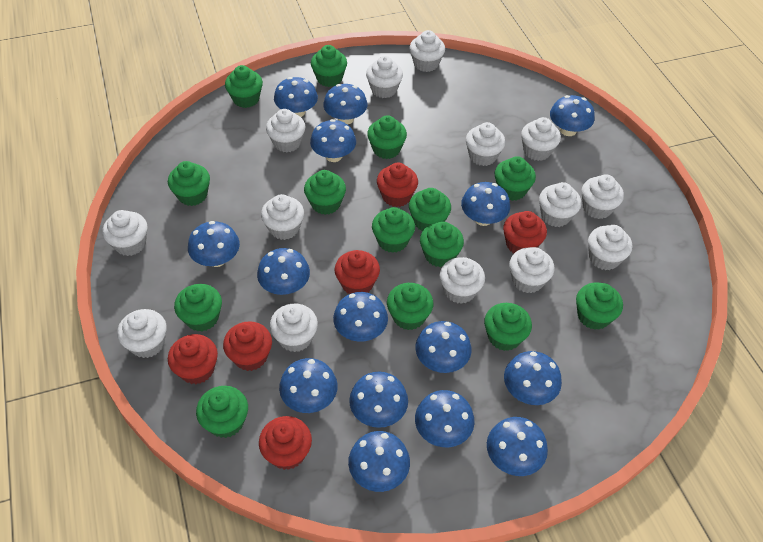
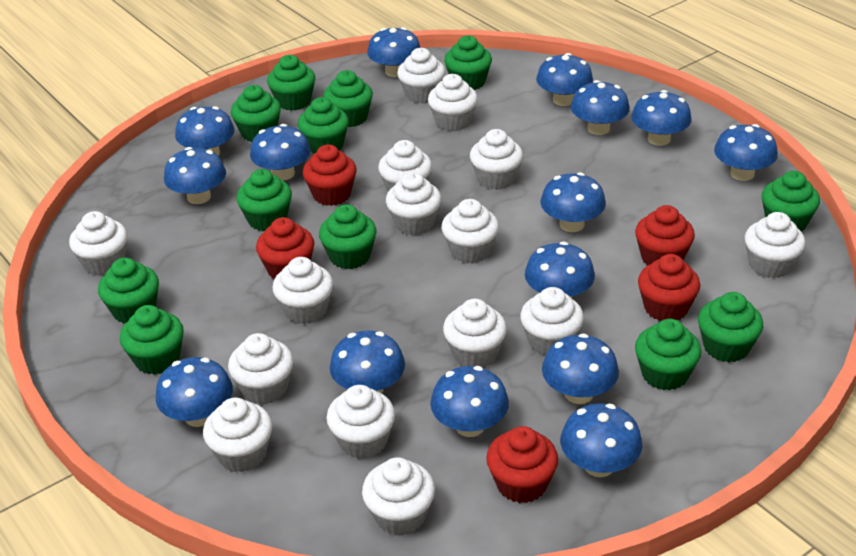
green cupcake: 14 -> 12
red cupcake: 6 -> 5
white cupcake: 14 -> 15

